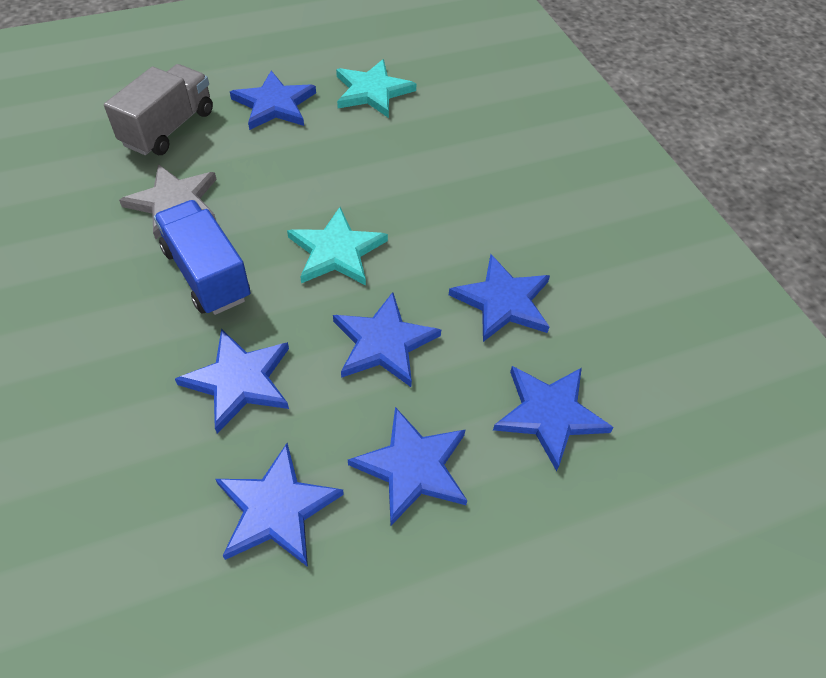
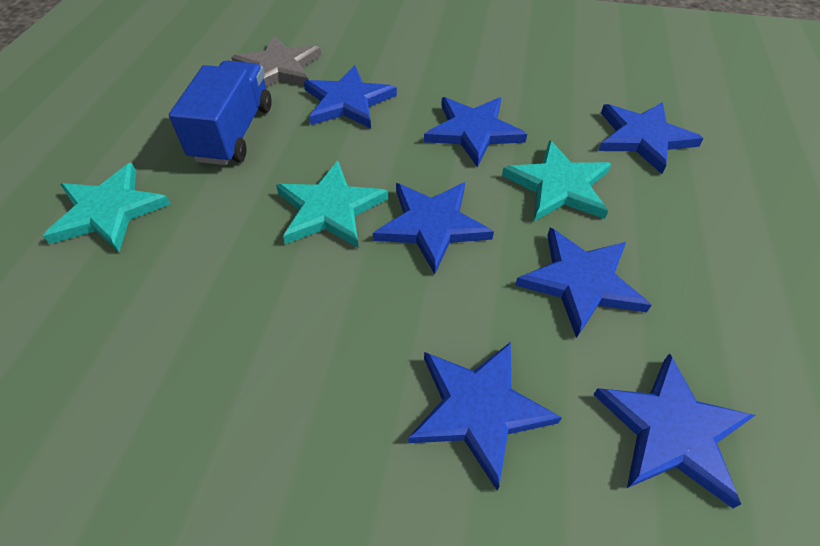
grey truck: 1 -> 0
turquoise star: 2 -> 3

